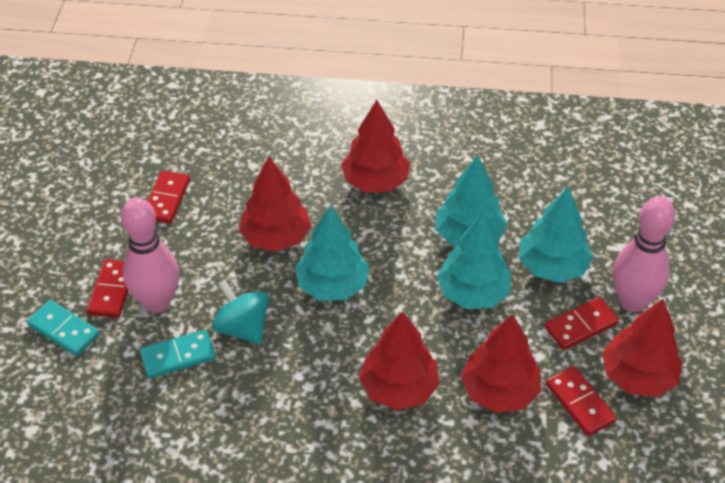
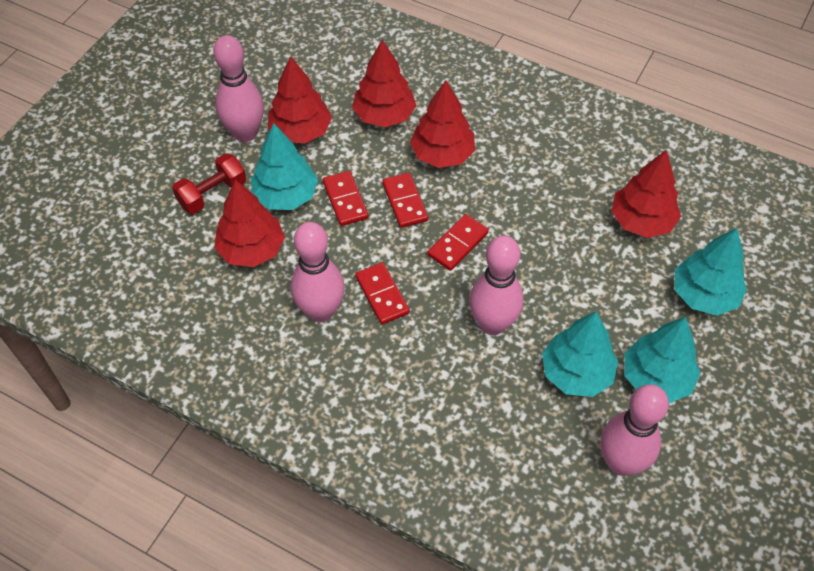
pink bowling pin: 2 -> 4
red dumbbell: 0 -> 1
turquoise domino: 2 -> 0
turquoise spinning top: 1 -> 0

